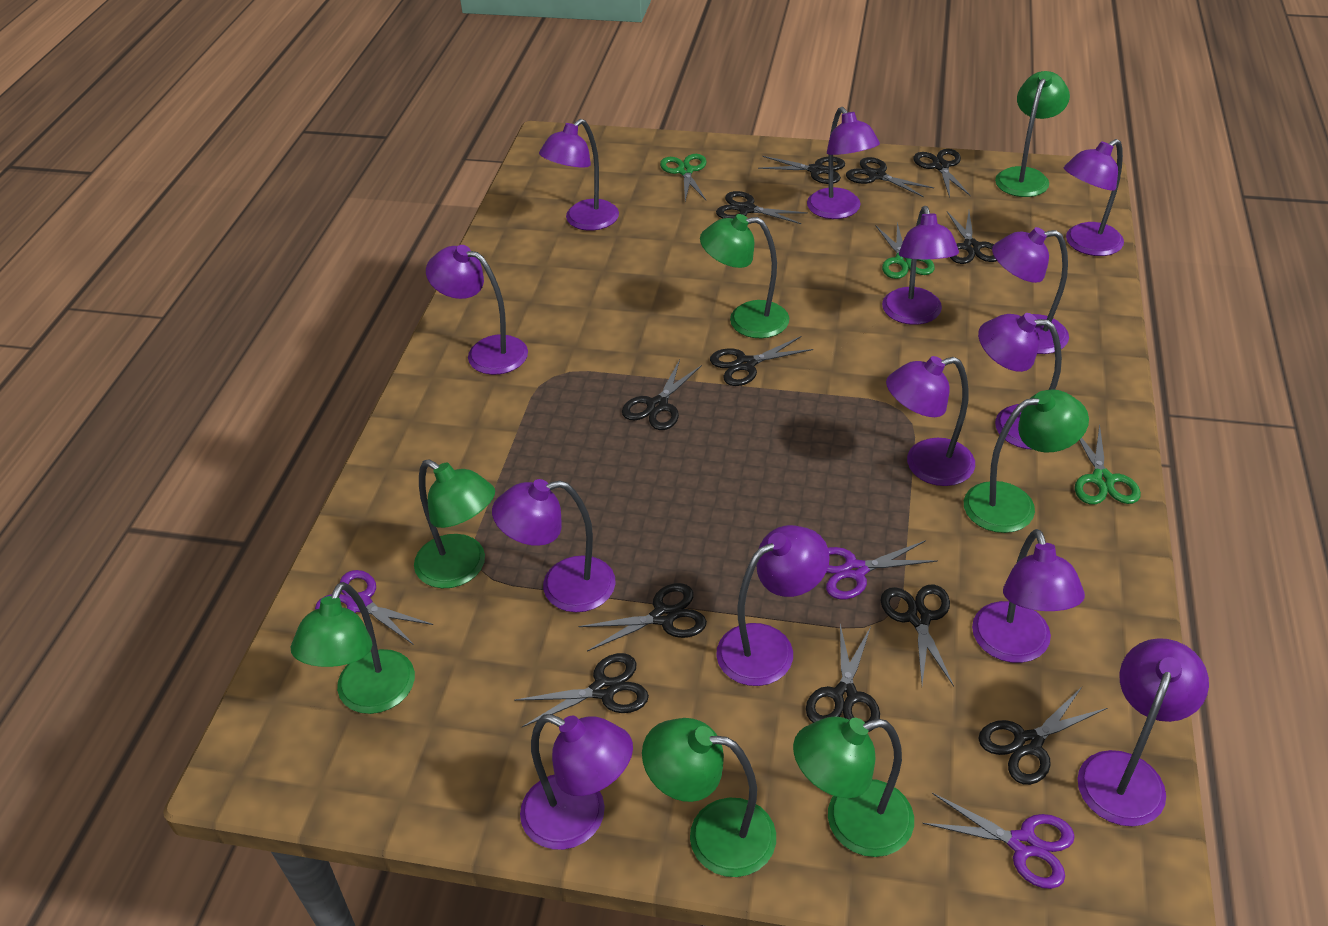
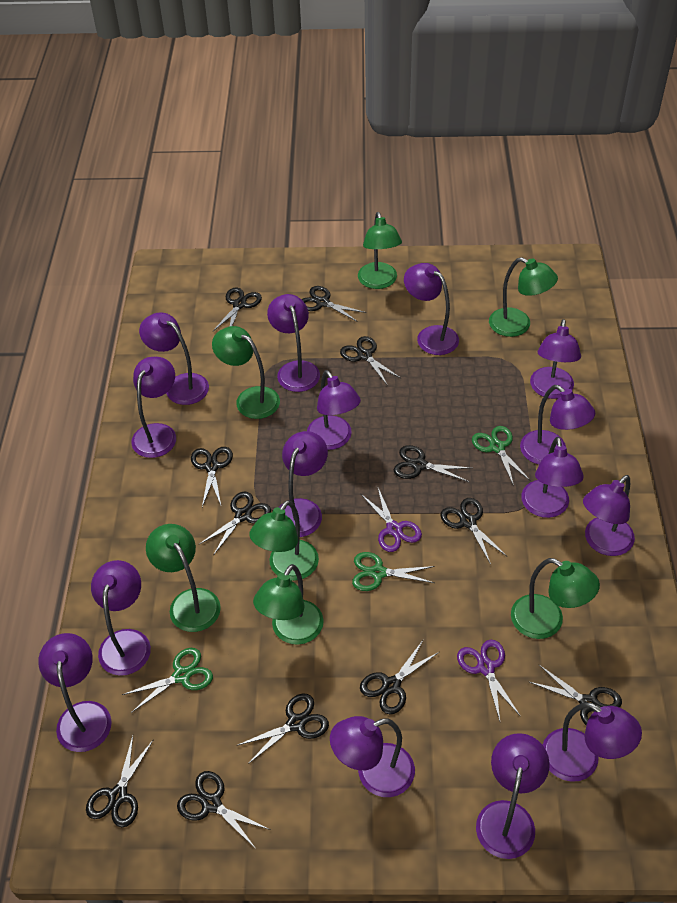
purple lamp: 13 -> 15
purple scissors: 3 -> 2

